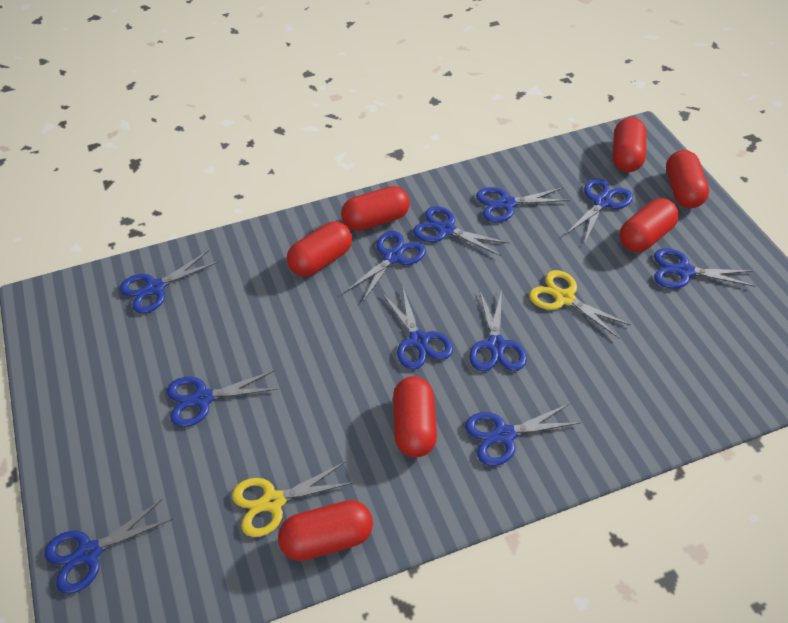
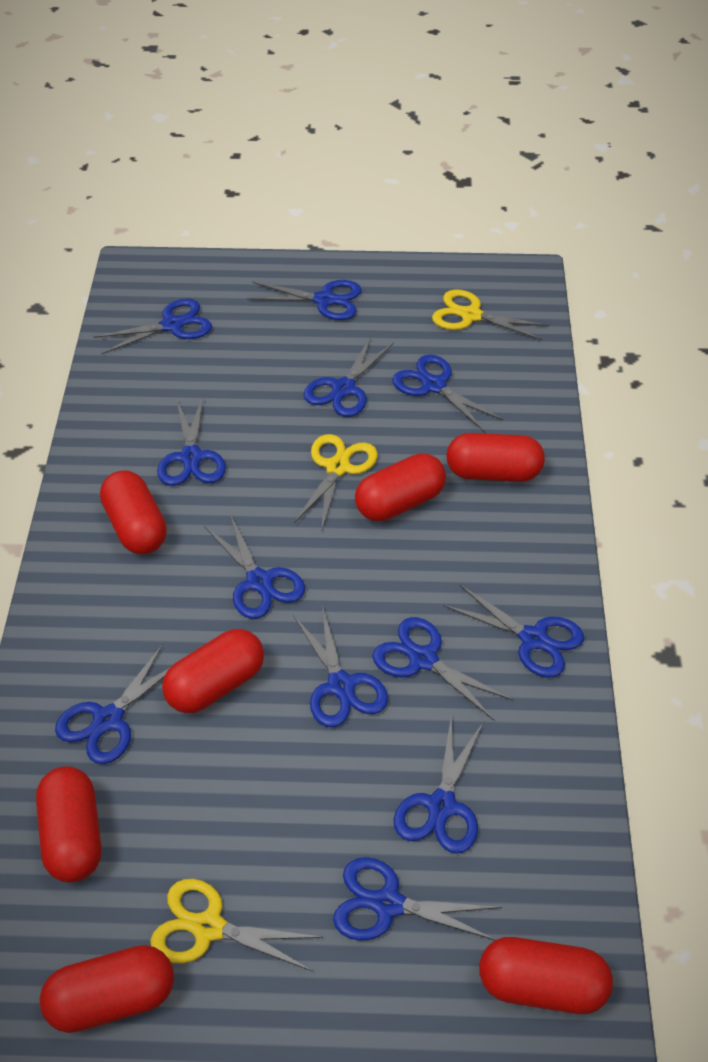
blue scissors: 11 -> 12
yellow scissors: 2 -> 3

